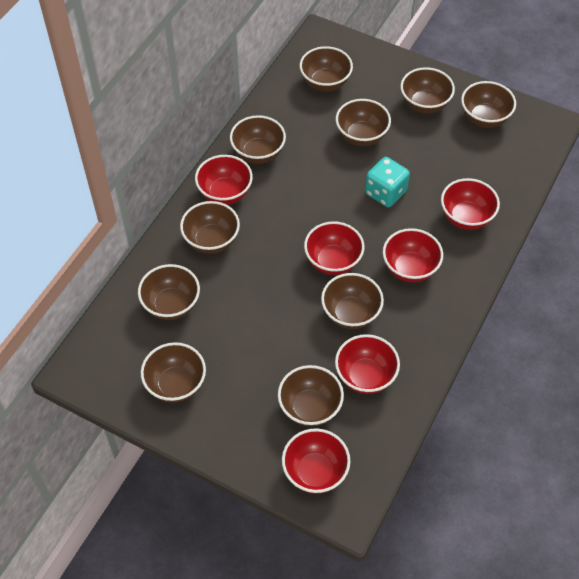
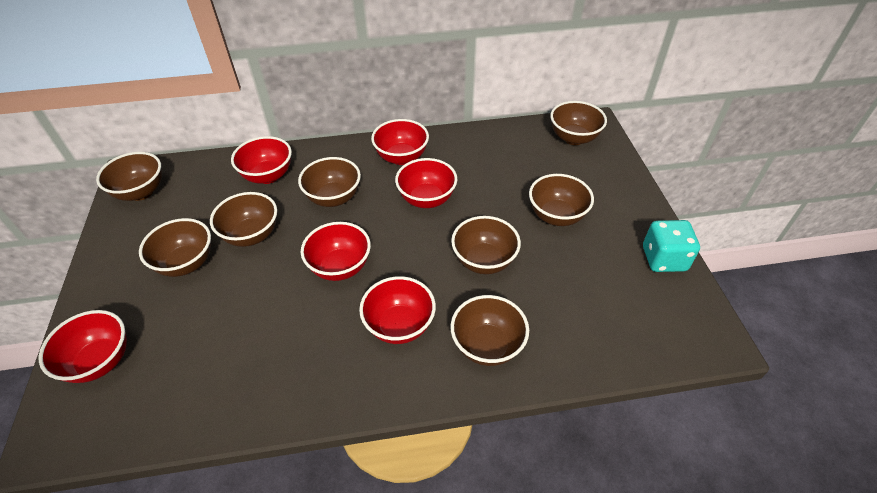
brown bowl: 10 -> 8

